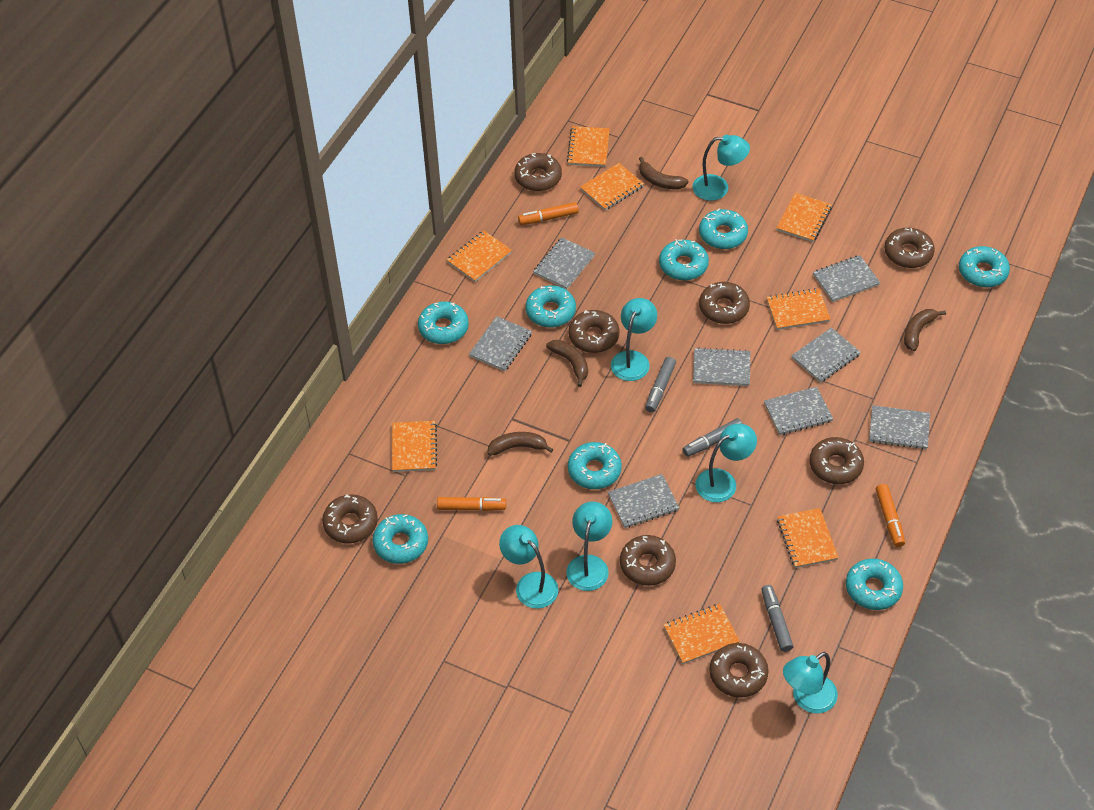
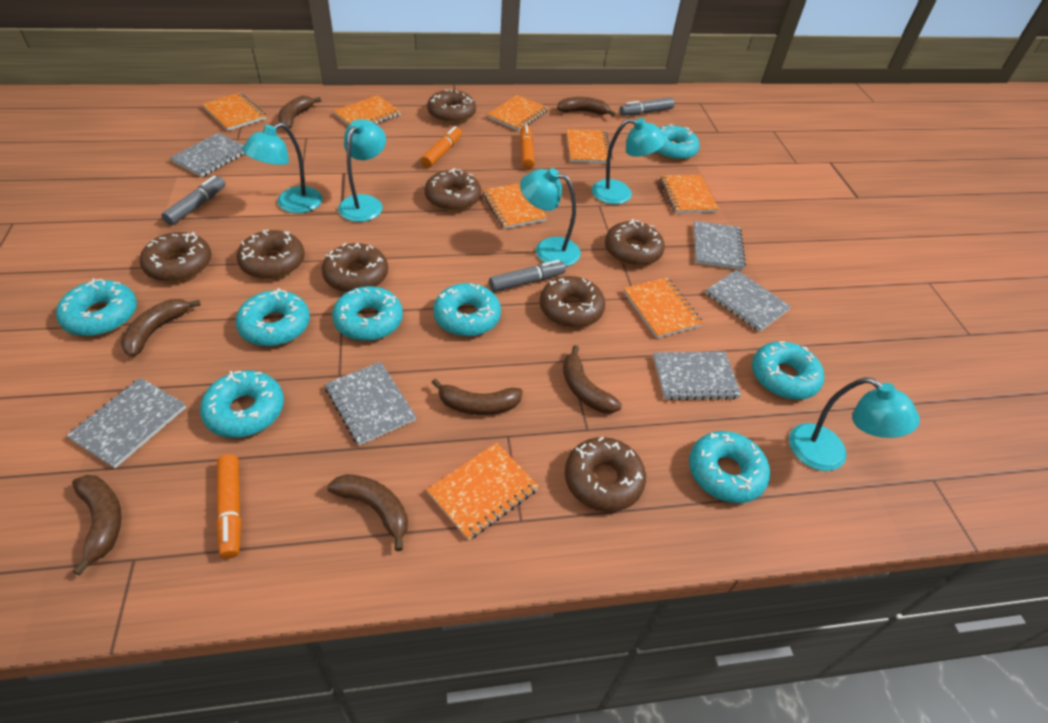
brown banana: 4 -> 7
grey notebook: 8 -> 6
turquoise lamp: 6 -> 5

